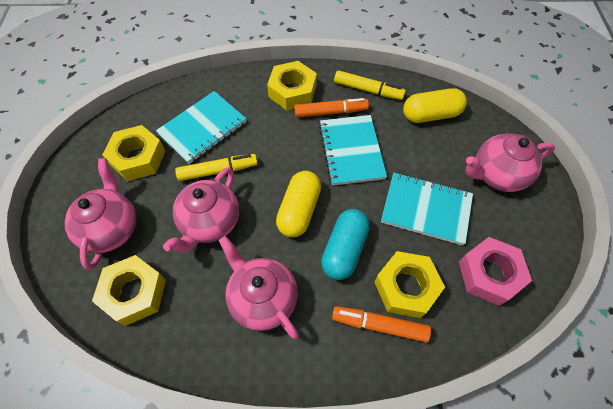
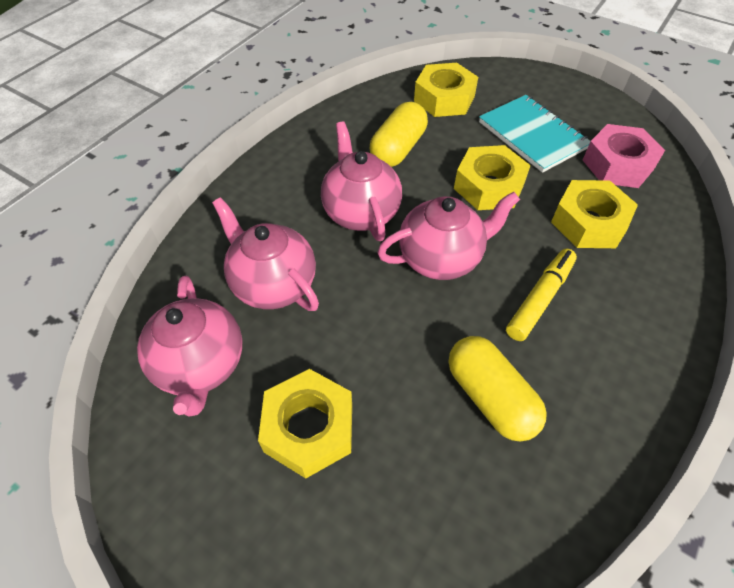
orange marker: 2 -> 0
turquoise capsule: 1 -> 0
turquoise notebook: 3 -> 1
yellow marker: 2 -> 1

